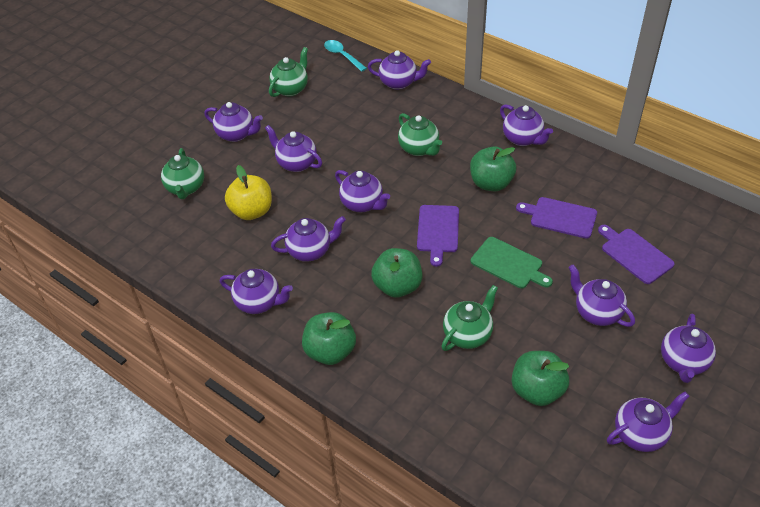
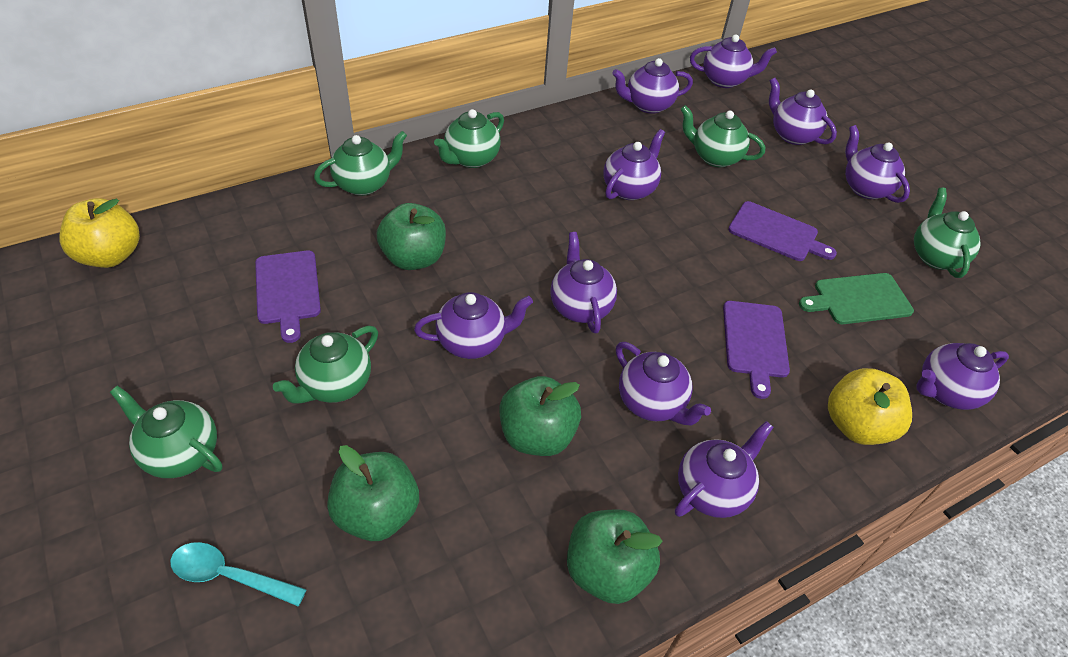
green teapot: 4 -> 6
yellow apple: 1 -> 2

